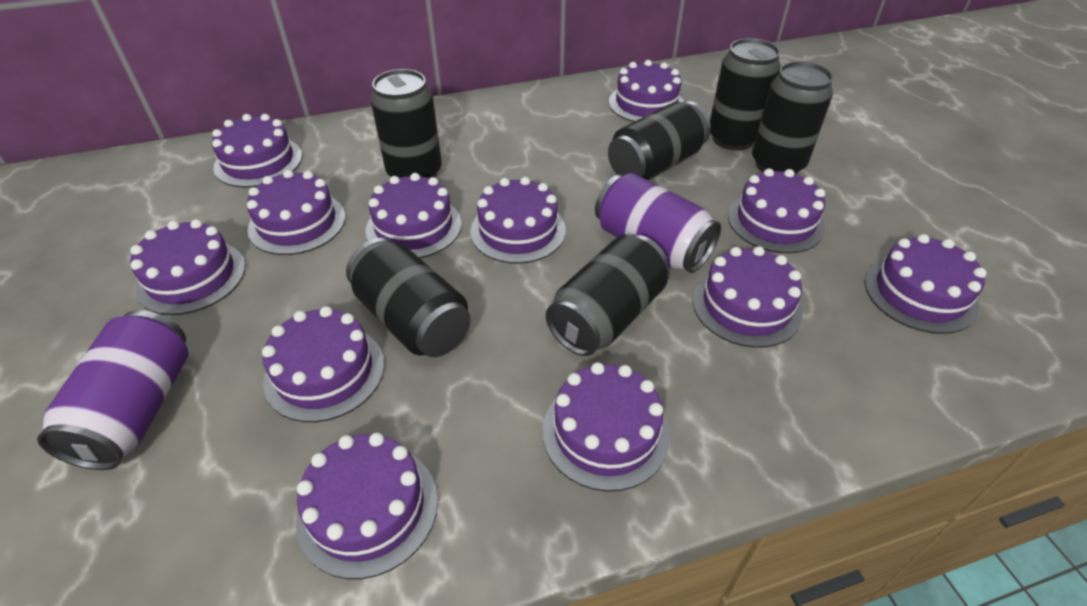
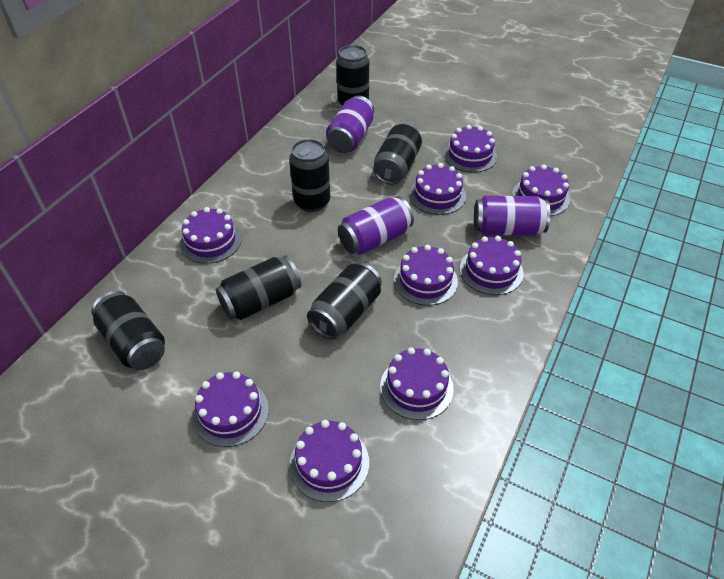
purple cake: 12 -> 9
purple can: 2 -> 3

